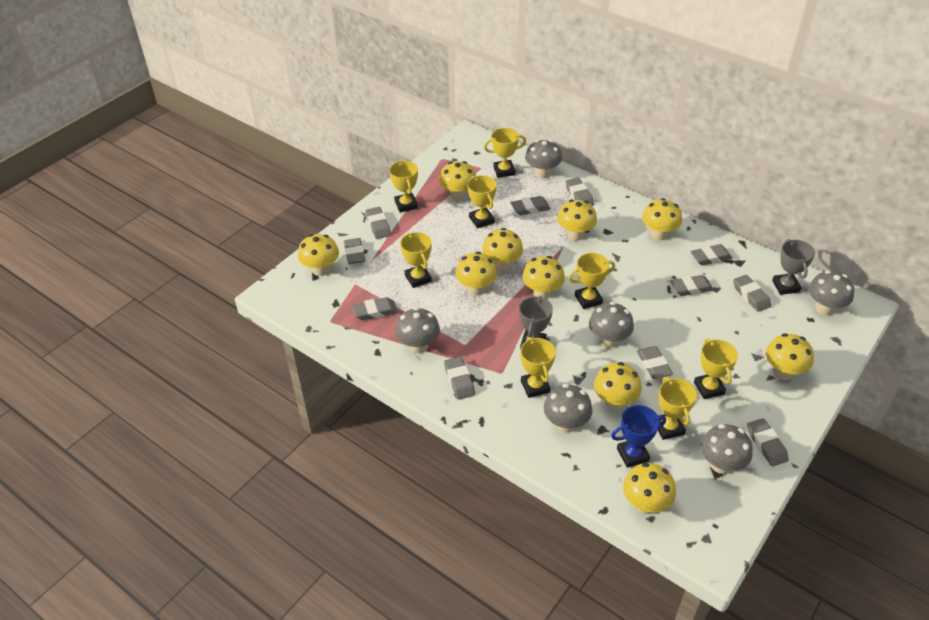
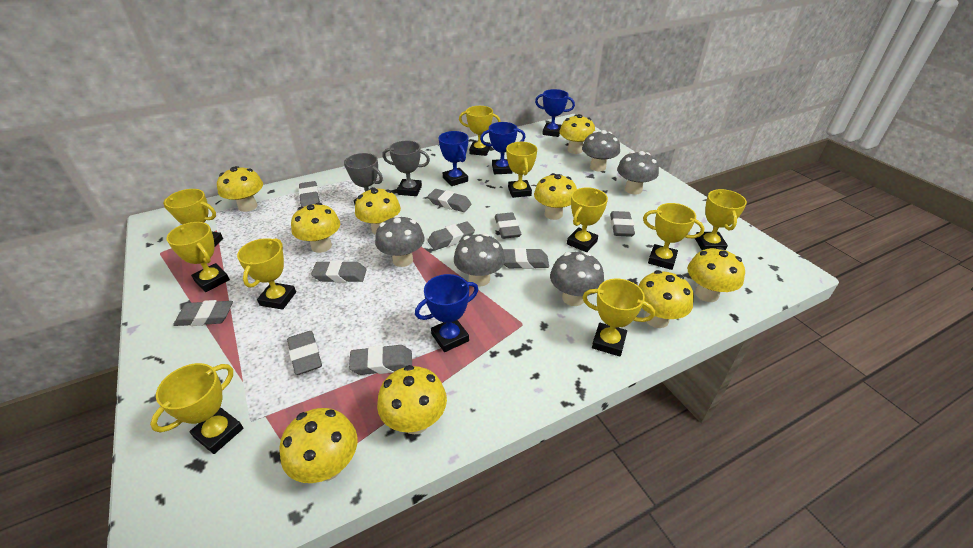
blue trophy: 1 -> 4
grey eraser: 11 -> 10
grey mushroom: 6 -> 5
yellow mushroom: 10 -> 9
yellow trophy: 8 -> 10

